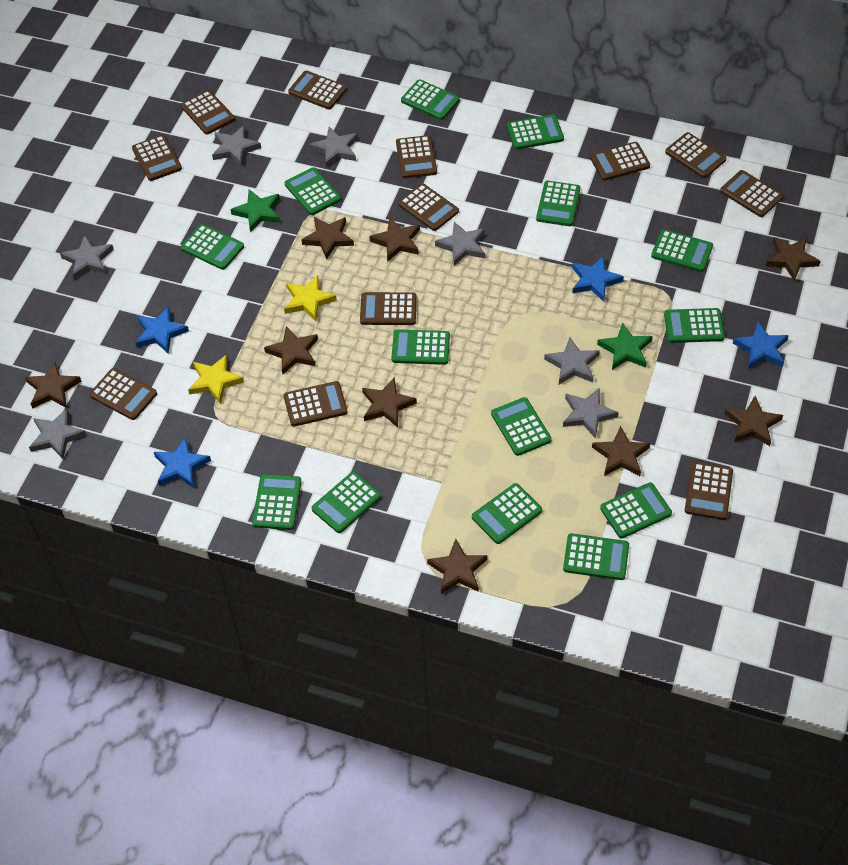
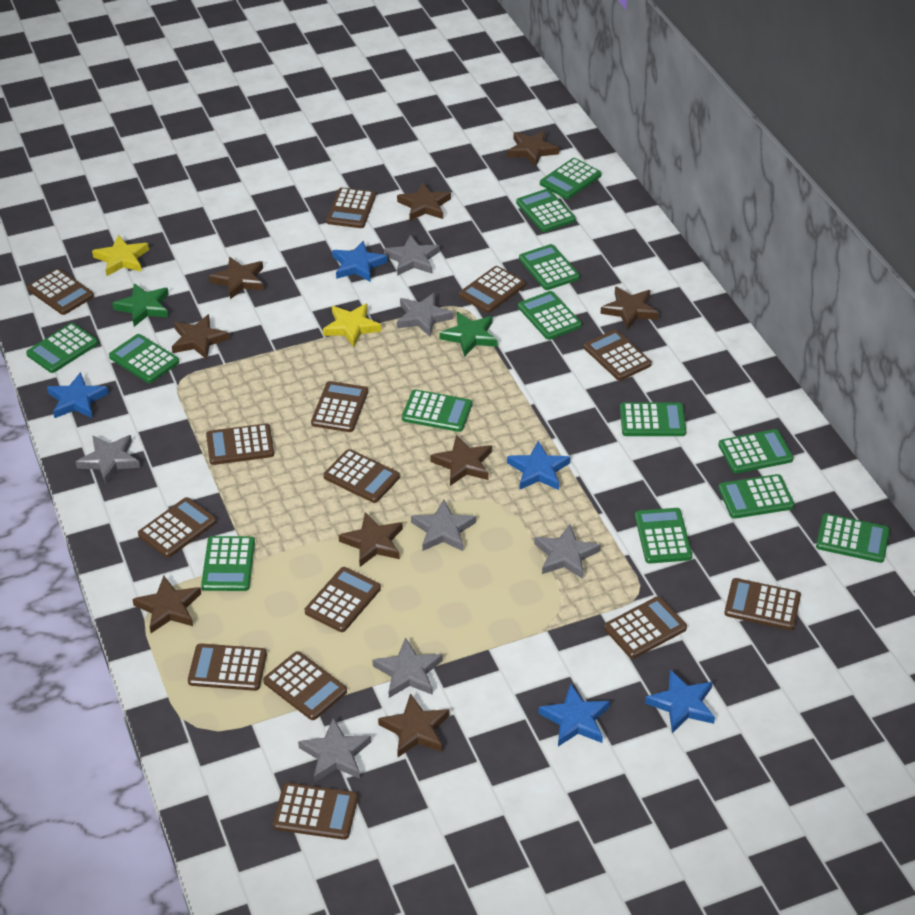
blue star: 4 -> 5
brown calculator: 12 -> 14
green calculator: 14 -> 13

